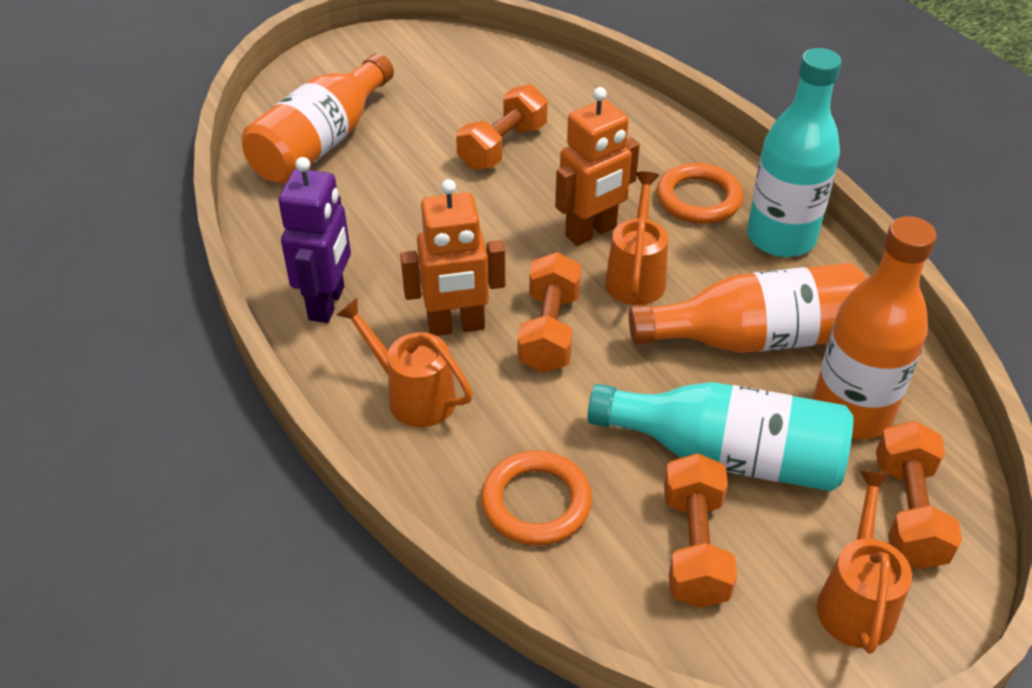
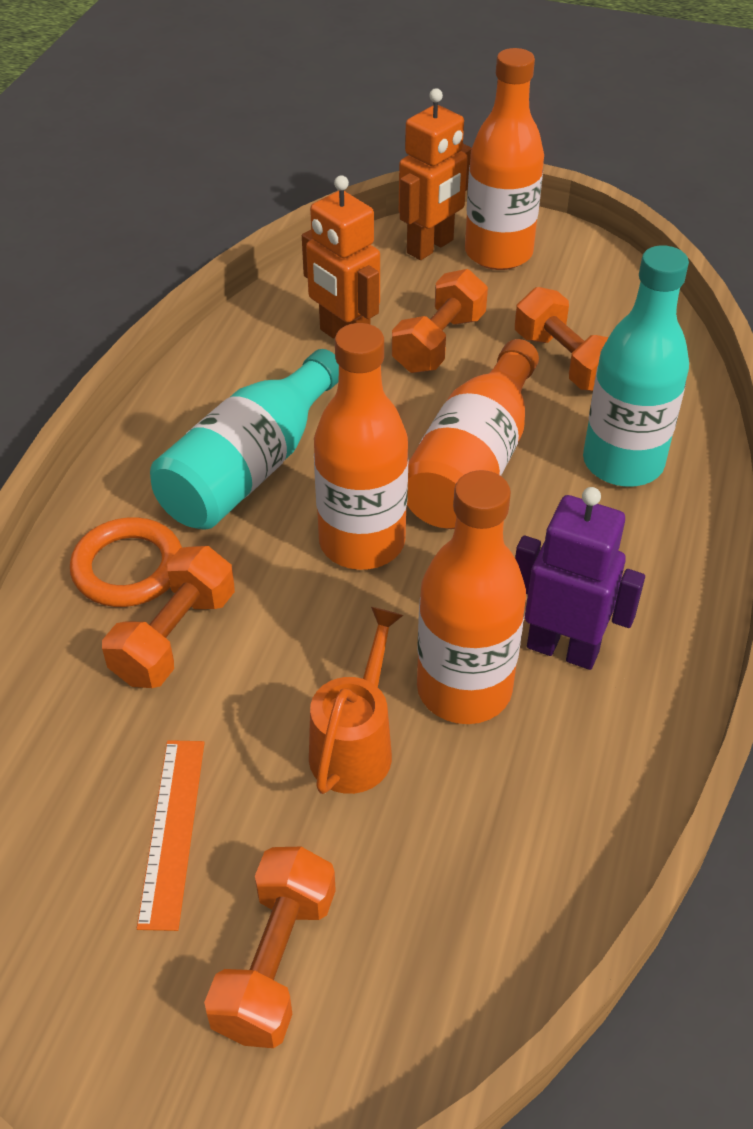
orange bottle: 3 -> 4
orange ring: 2 -> 1
orange ruler: 0 -> 1
orange watering can: 3 -> 1

